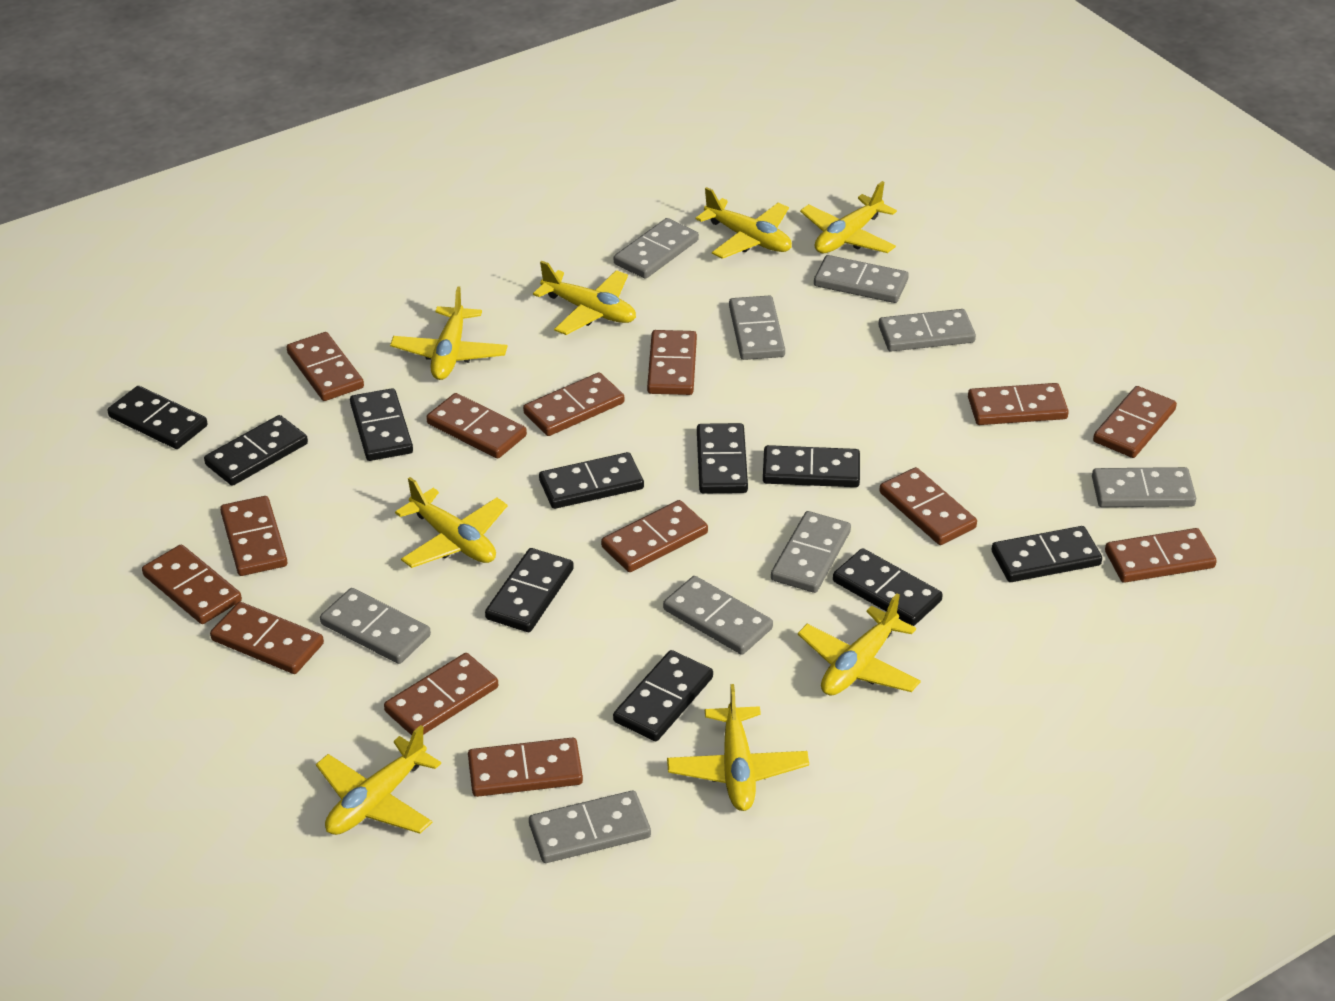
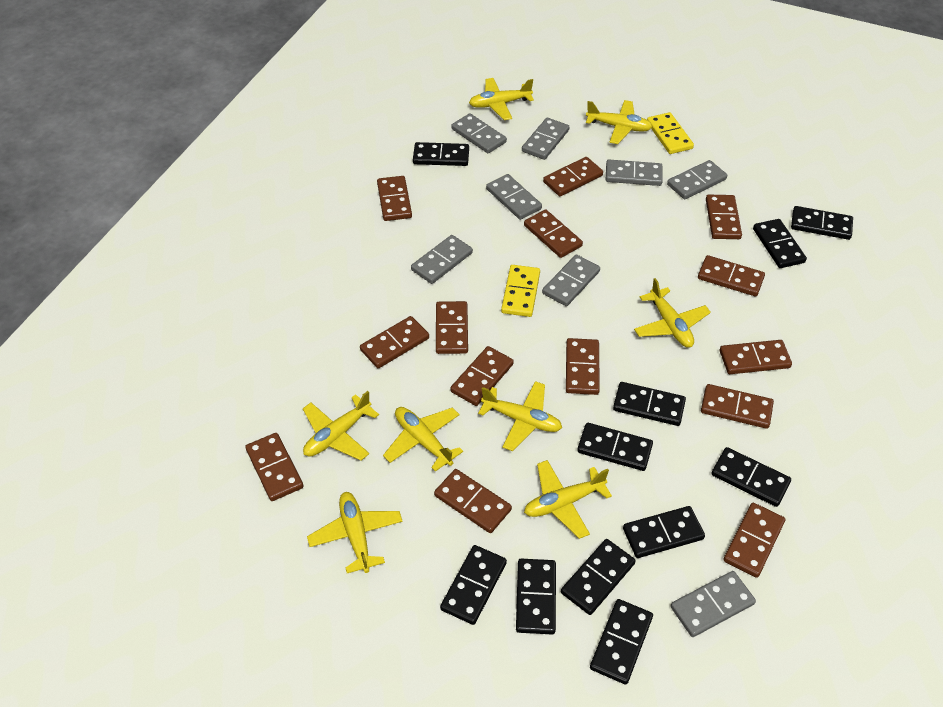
black domino: 10 -> 11
grey domino: 9 -> 8
yellow domino: 0 -> 2

